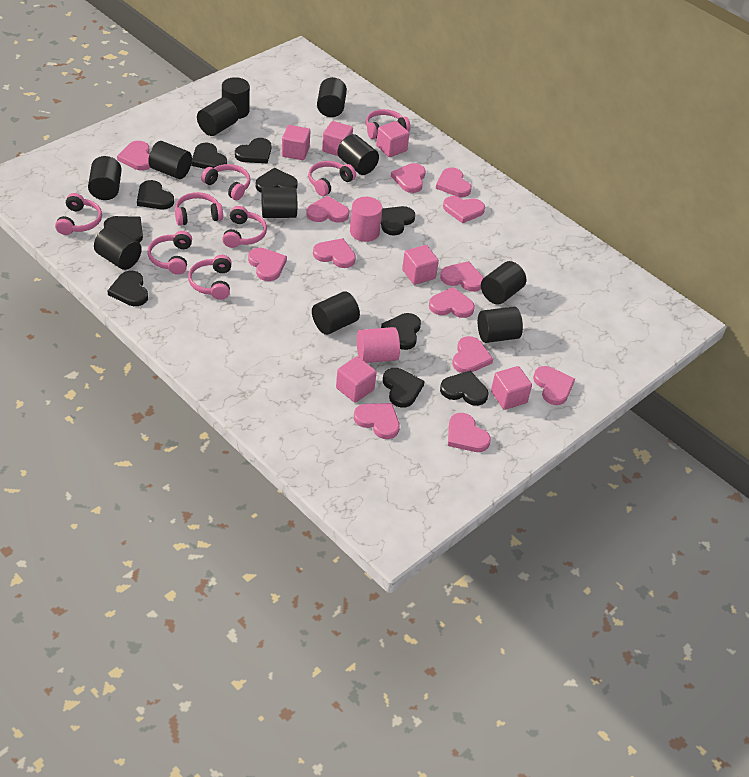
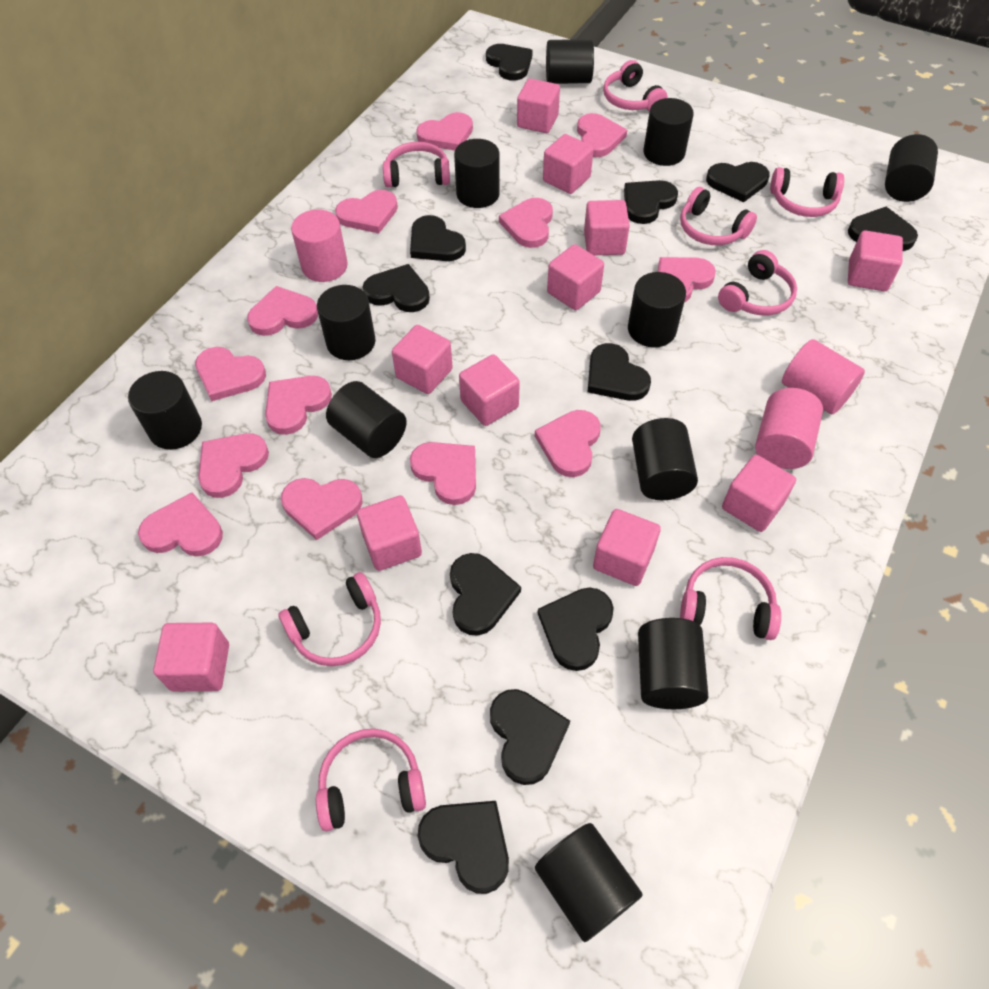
black heart: 10 -> 11
pink cube: 6 -> 11
pink cylinder: 2 -> 3

